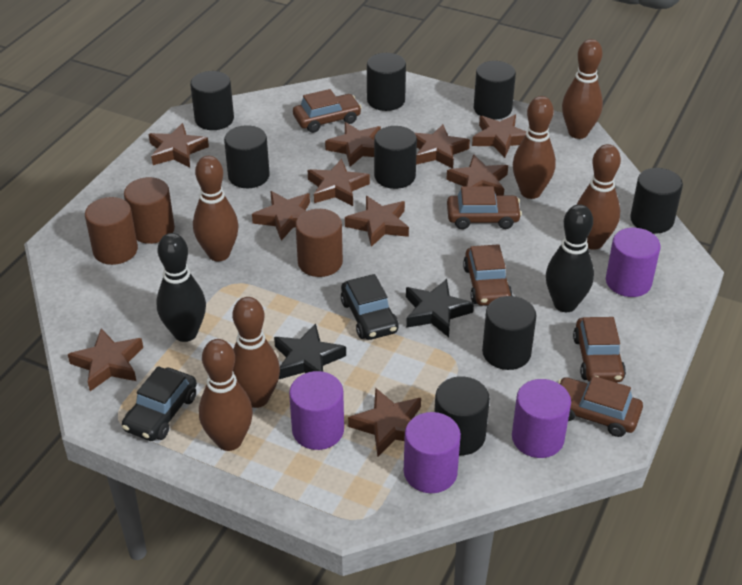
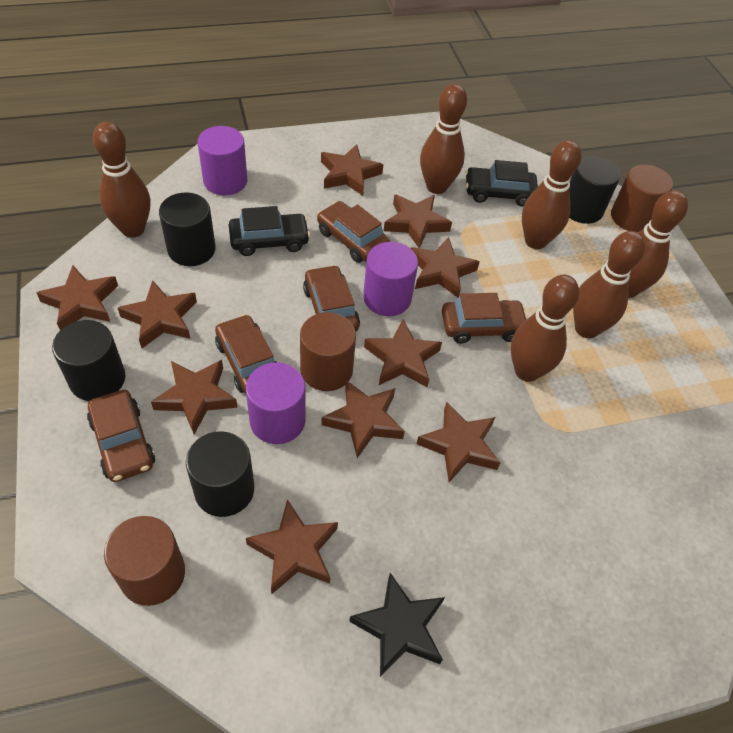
black bowling pin: 2 -> 0
black cylinder: 8 -> 4
black star: 2 -> 1
purple cylinder: 4 -> 3

